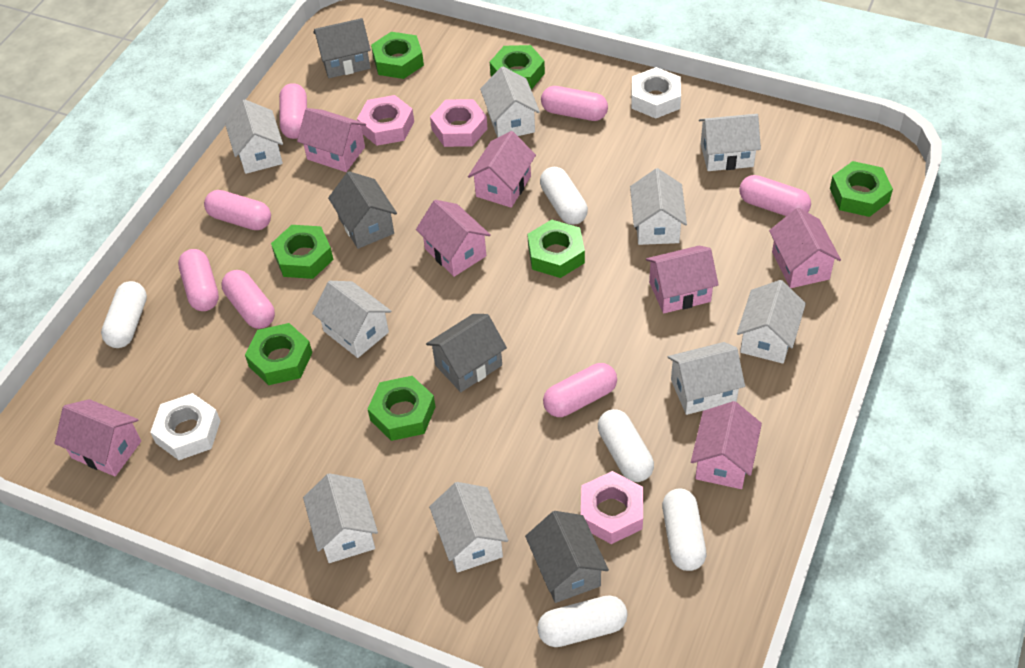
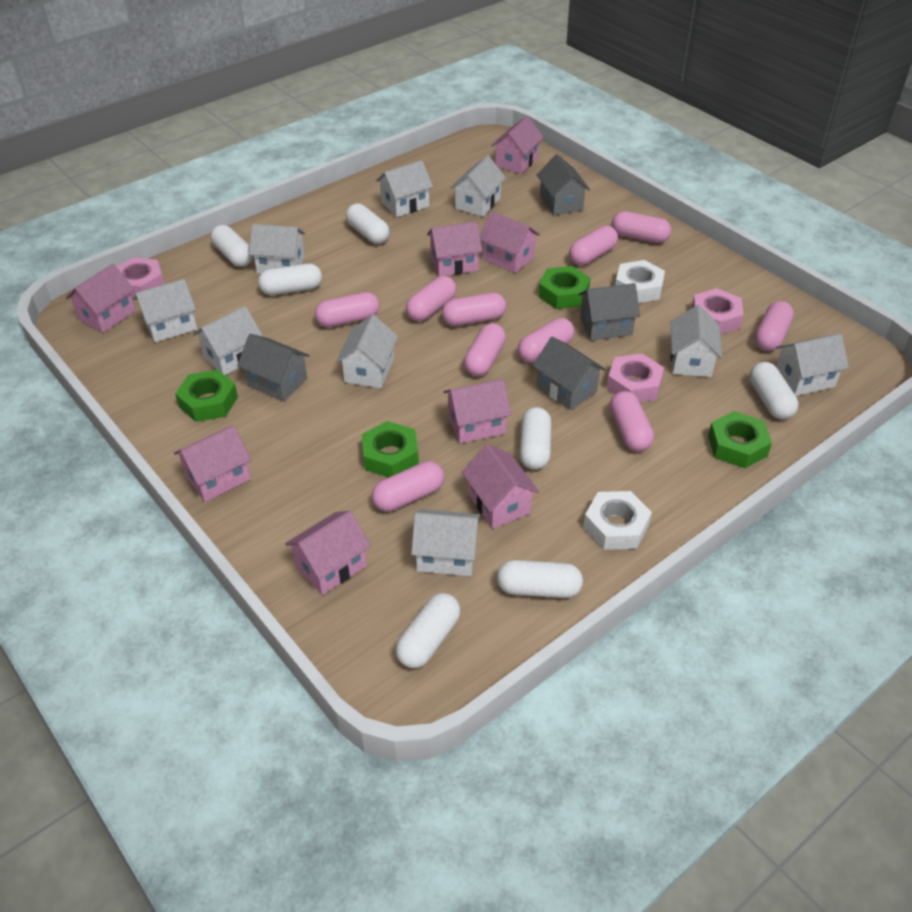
green nut: 7 -> 4
pink capsule: 7 -> 10
pink house: 7 -> 8
white capsule: 5 -> 7

